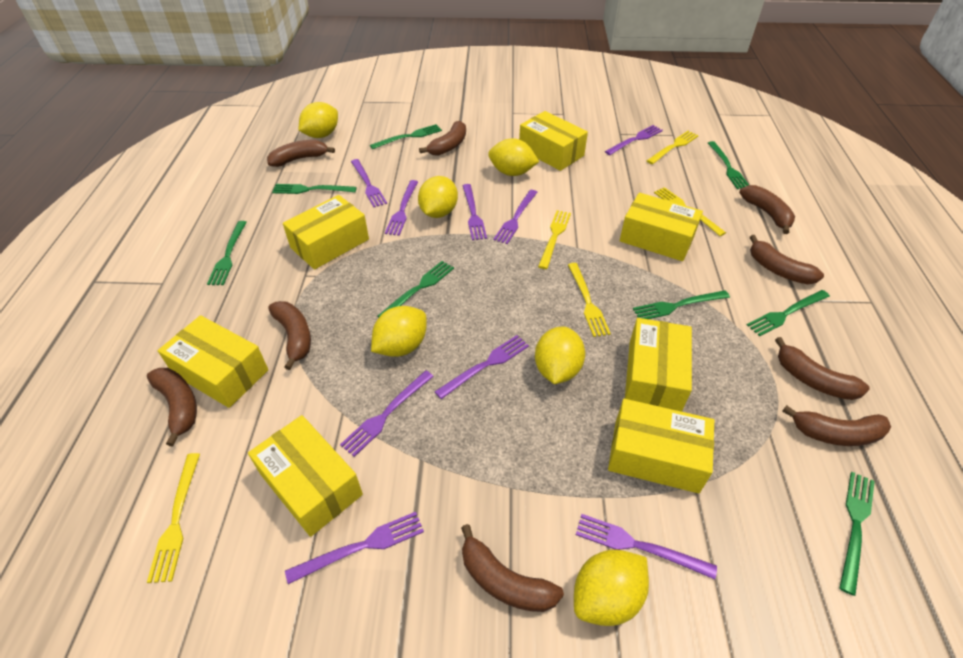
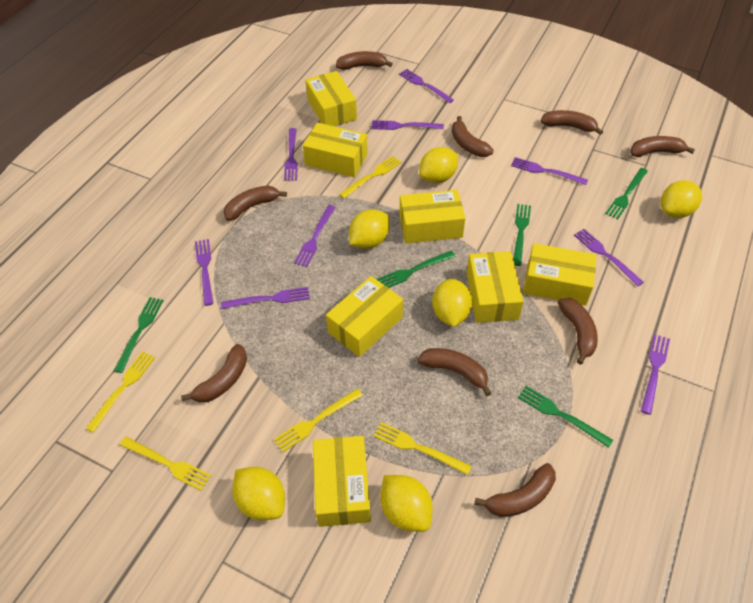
green fork: 8 -> 5

